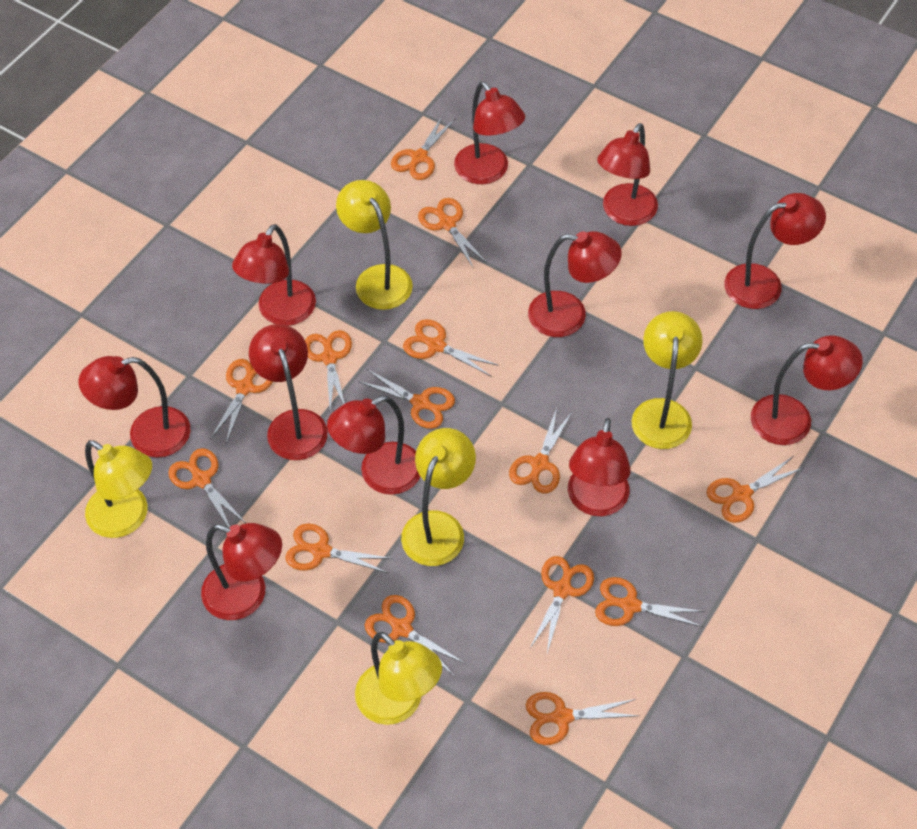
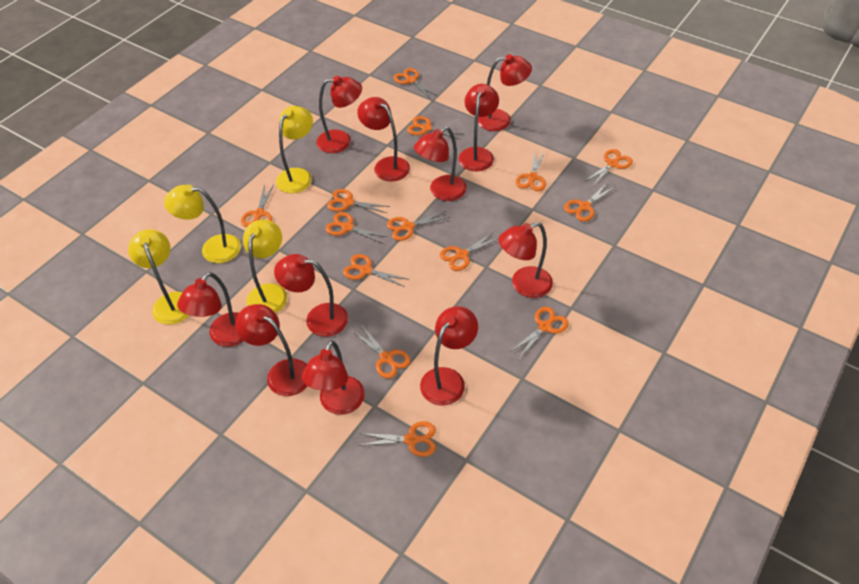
yellow lamp: 5 -> 4

